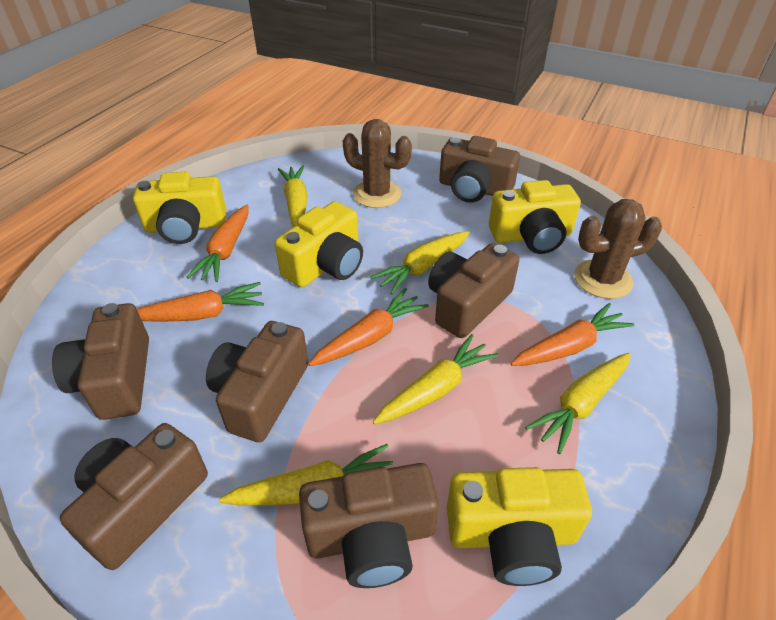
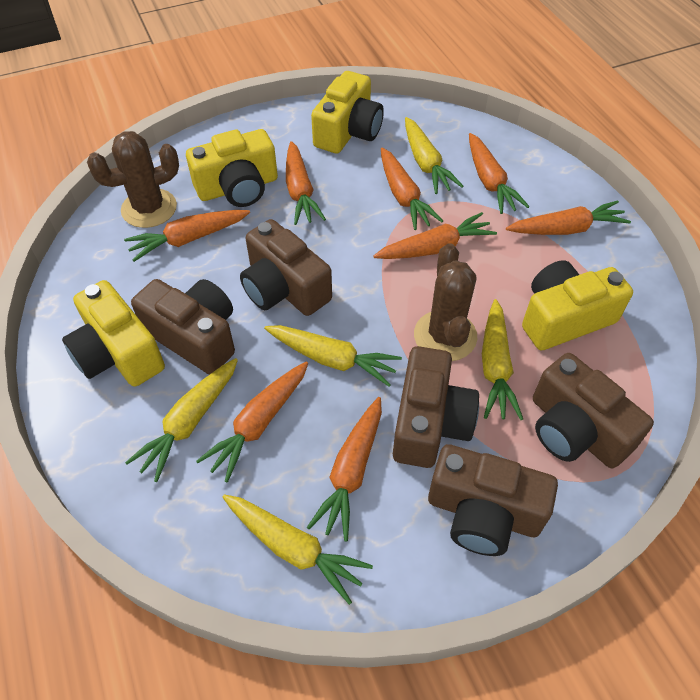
brown camera: 6 -> 5
orange carrot: 4 -> 8

